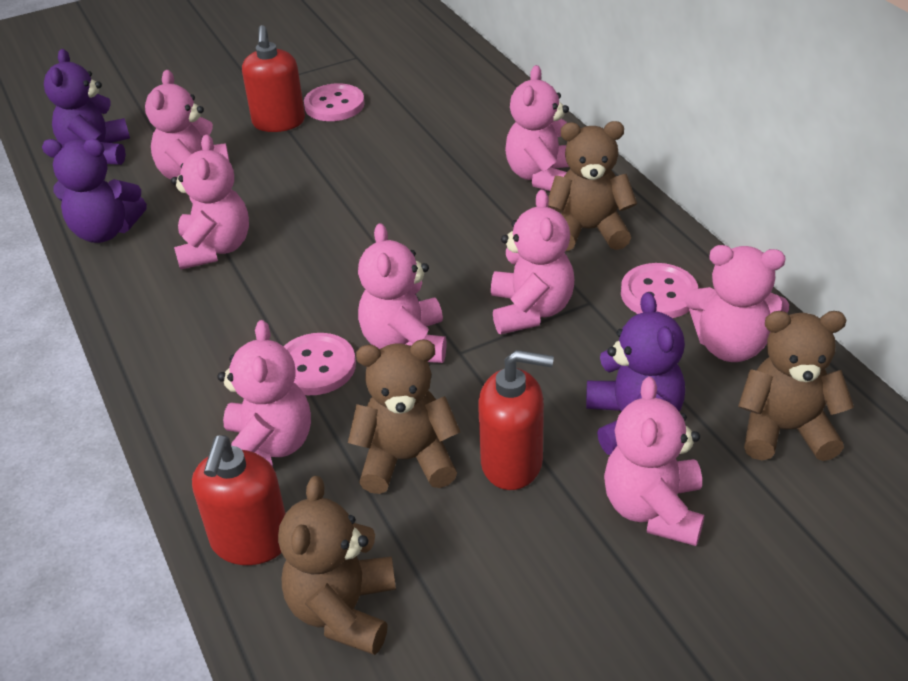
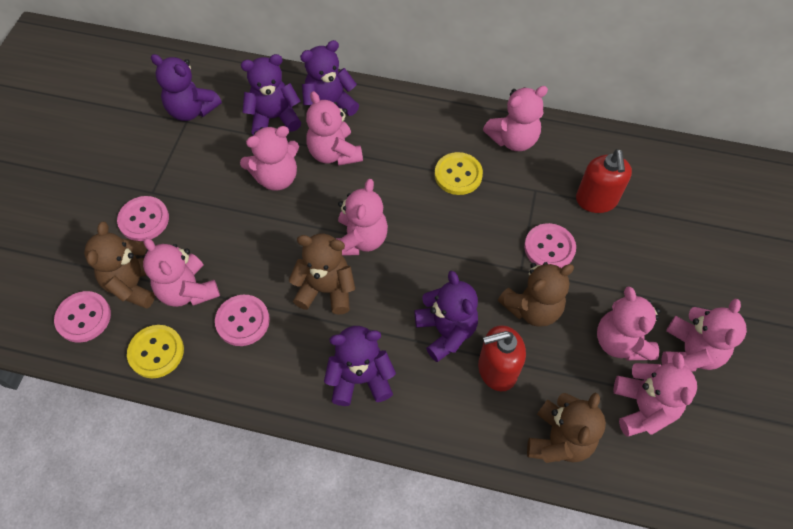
pink button: 3 -> 4
purple teddy bear: 3 -> 5
red soap dispenser: 3 -> 2
yellow button: 0 -> 2

